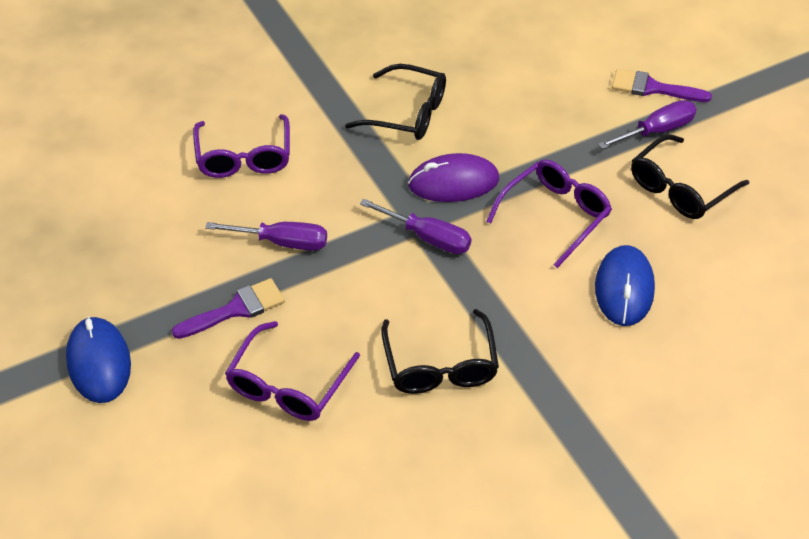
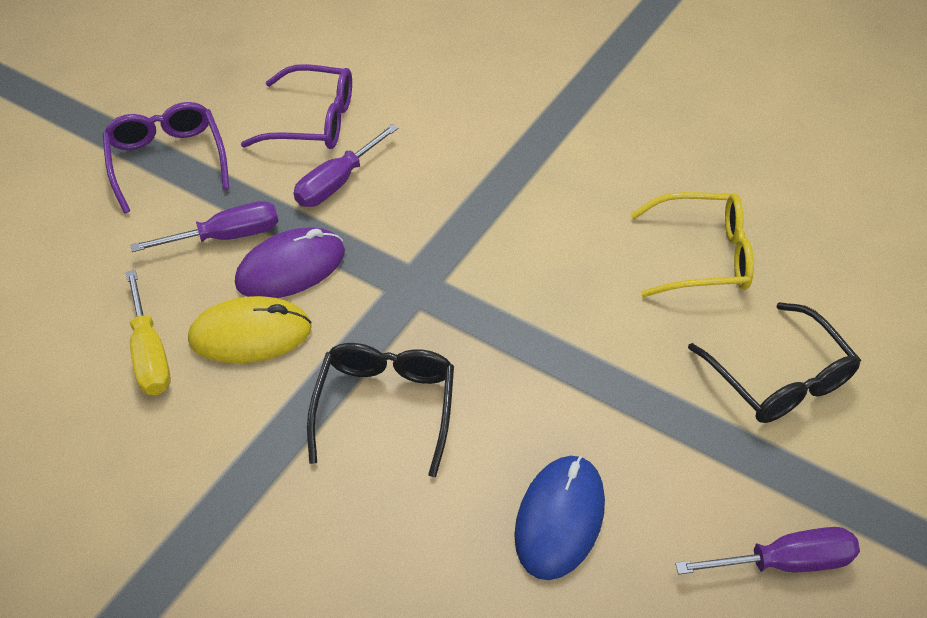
black glasses: 3 -> 2
blue mouse: 2 -> 1
purple brush: 2 -> 0
purple glasses: 3 -> 2
yellow glasses: 0 -> 1
yellow mouse: 0 -> 1
yellow screwdriver: 0 -> 1

